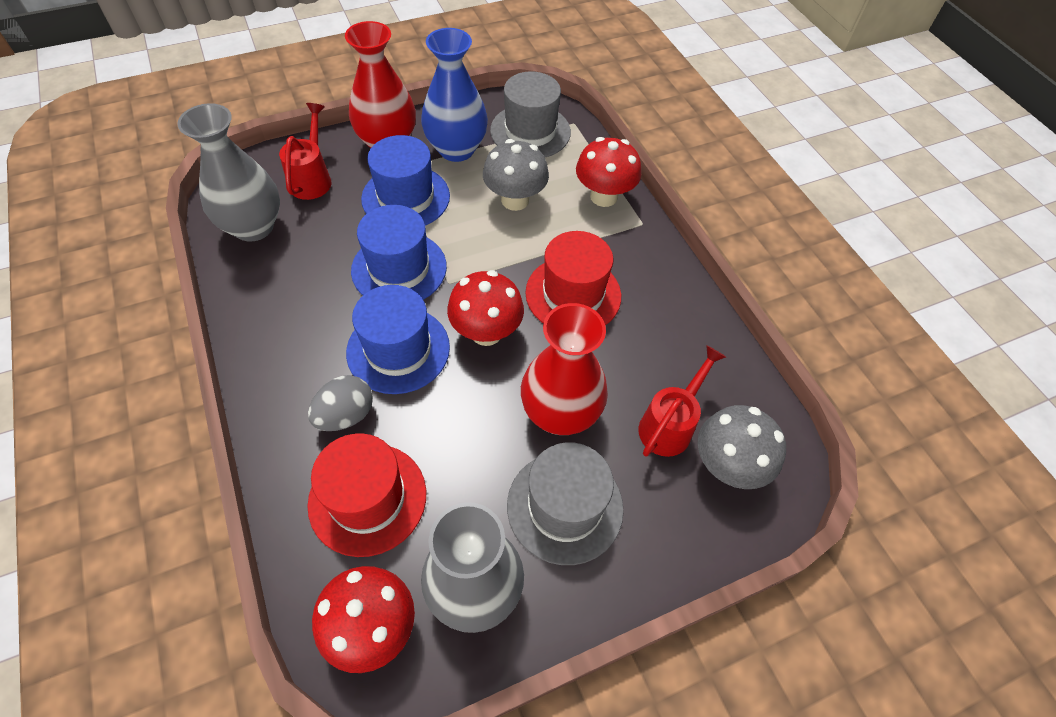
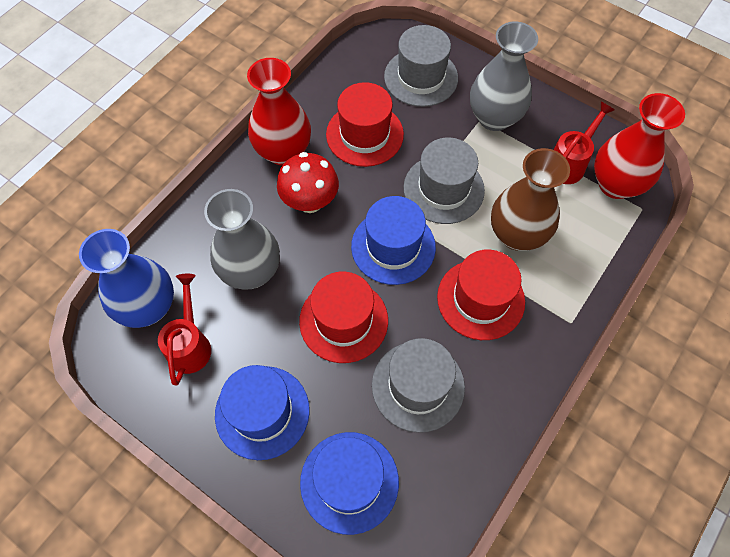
brown vase: 0 -> 1
grey egg: 1 -> 0
grey hat: 2 -> 3
grey mushroom: 2 -> 0
red hat: 2 -> 3
red mushroom: 3 -> 1

